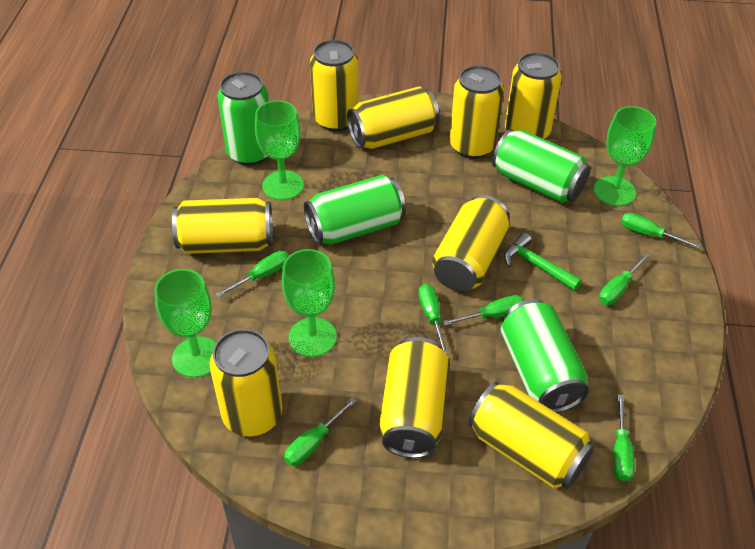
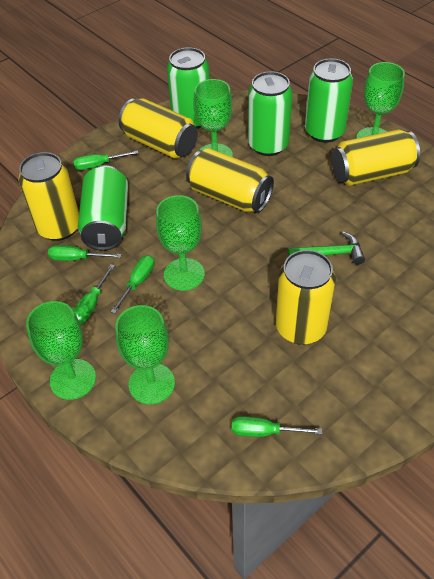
green goblet: 4 -> 5
green screwdriver: 7 -> 5
yellow can: 9 -> 5

